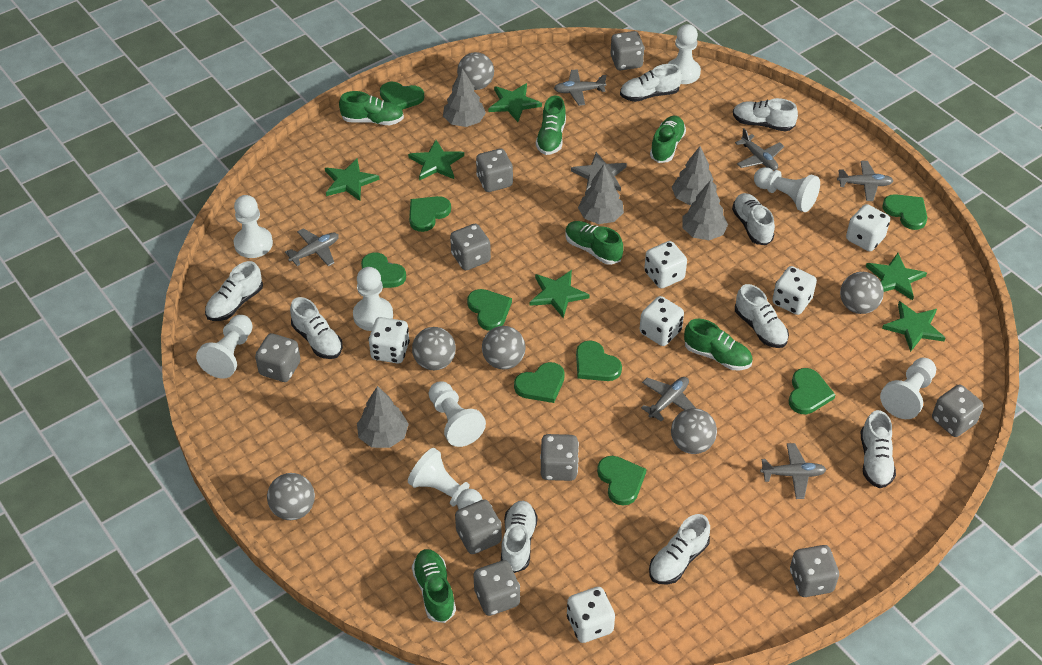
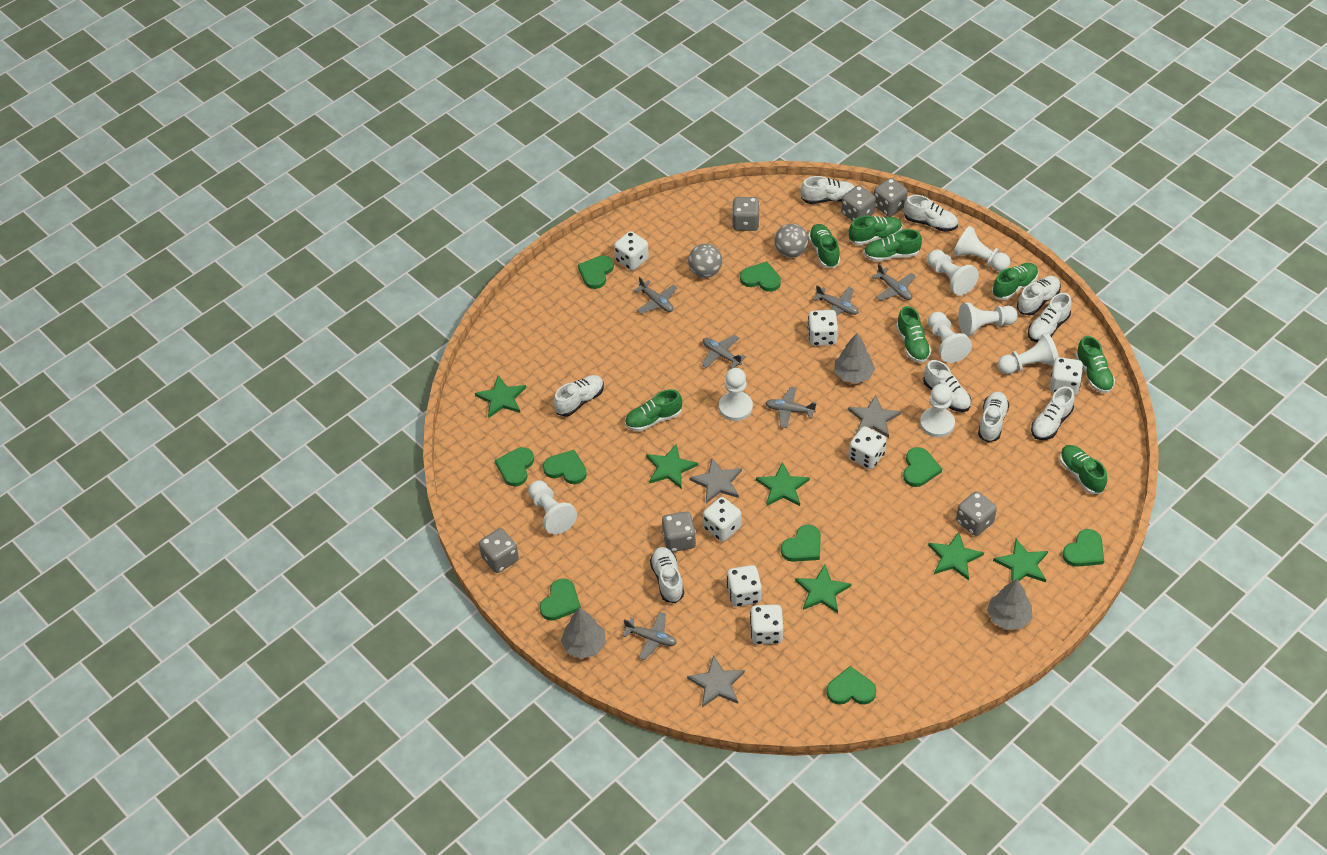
green shoe: 6 -> 8
grey ball: 6 -> 2
grey dice: 9 -> 6
grey star: 1 -> 3
grey tree: 5 -> 3
white dice: 6 -> 7

